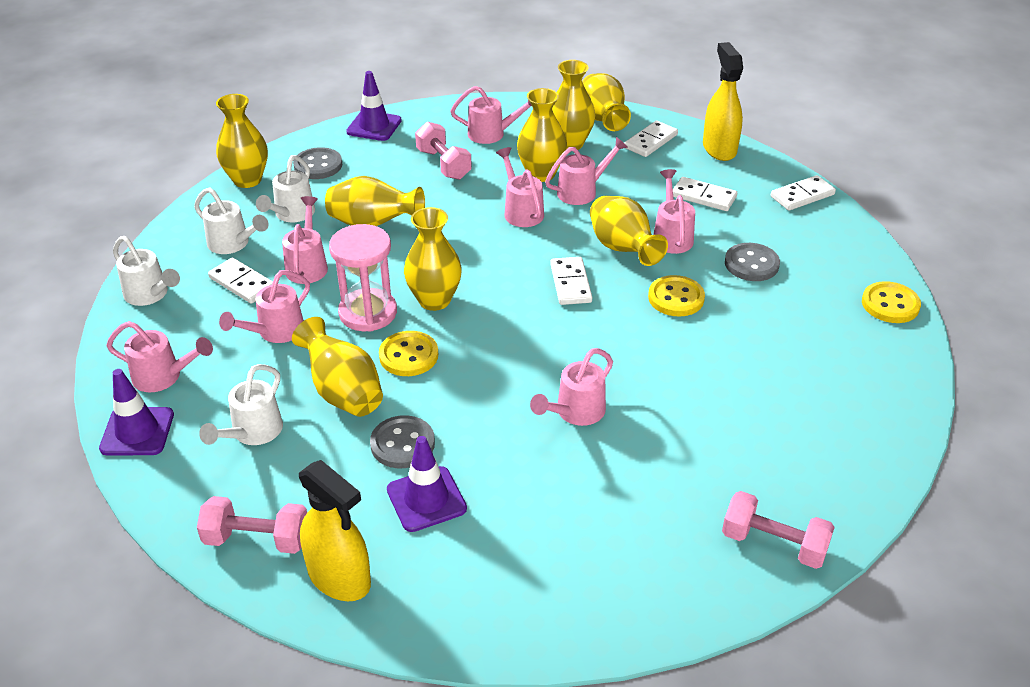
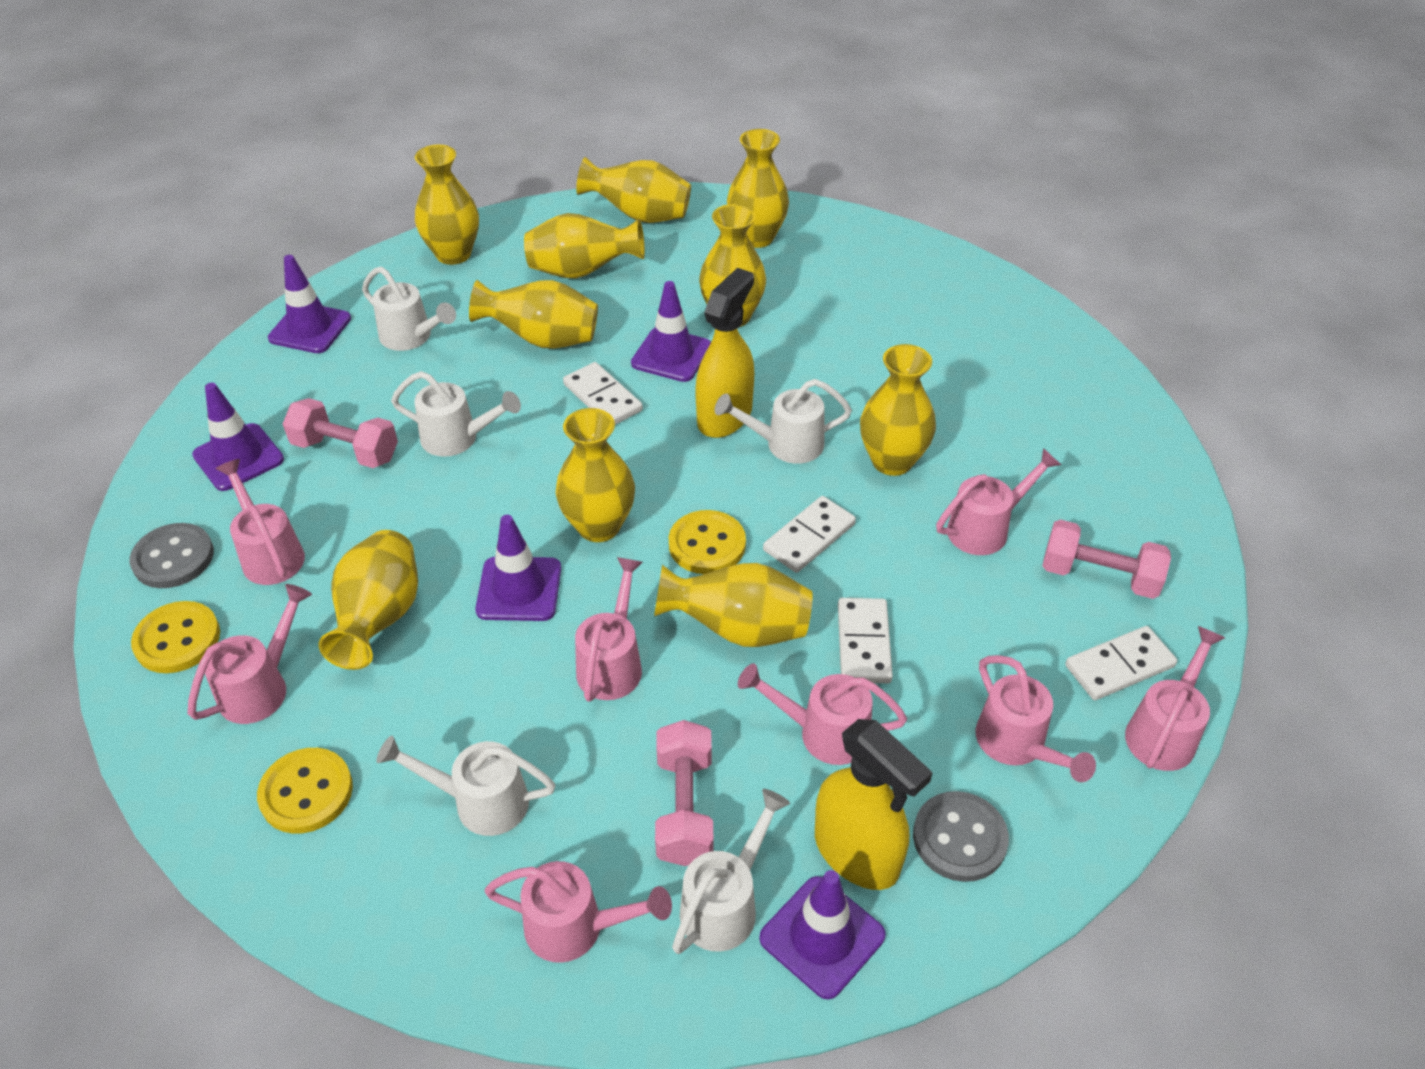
grey button: 3 -> 2
pink hourglass: 1 -> 0
purple traffic cone: 3 -> 5
white domino: 5 -> 4
white watering can: 4 -> 5
yellow vase: 8 -> 10

